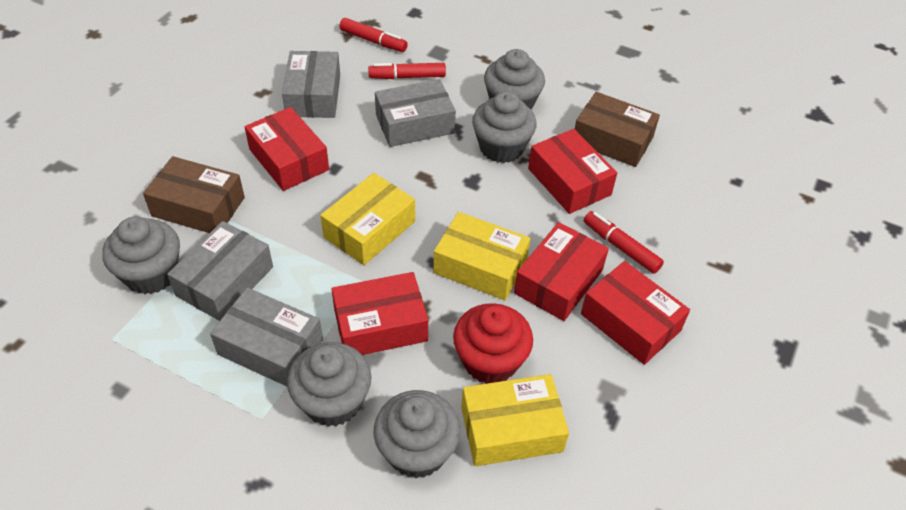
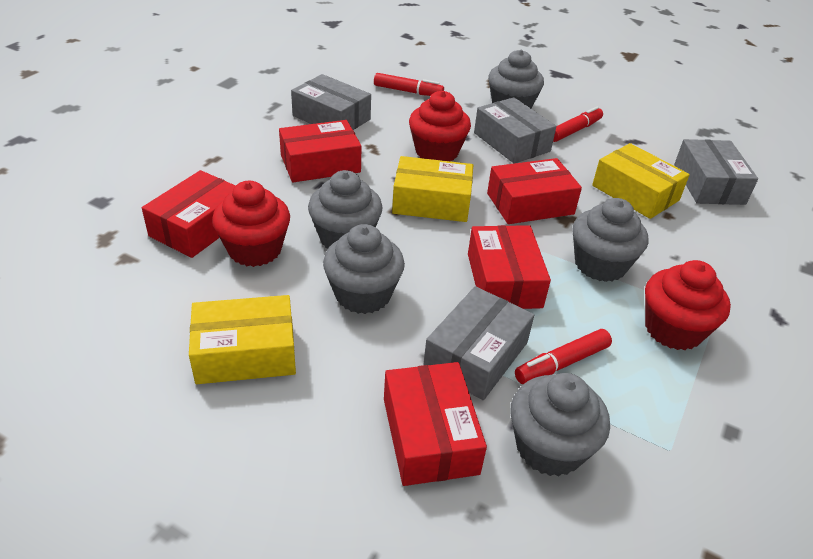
brown box: 2 -> 0
red cupcake: 1 -> 3

